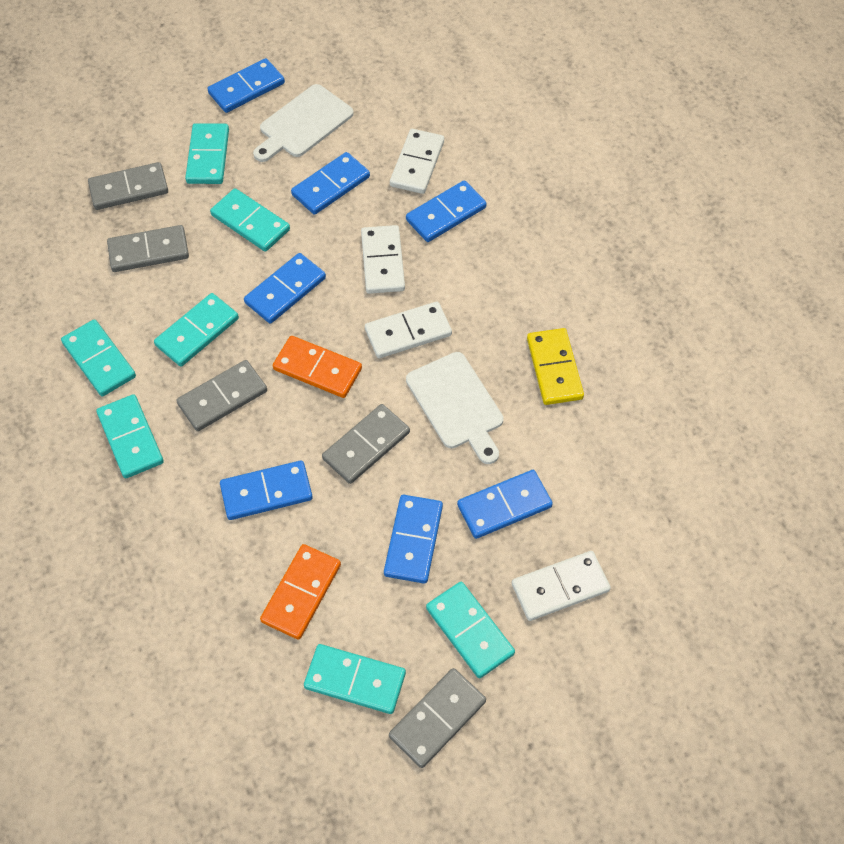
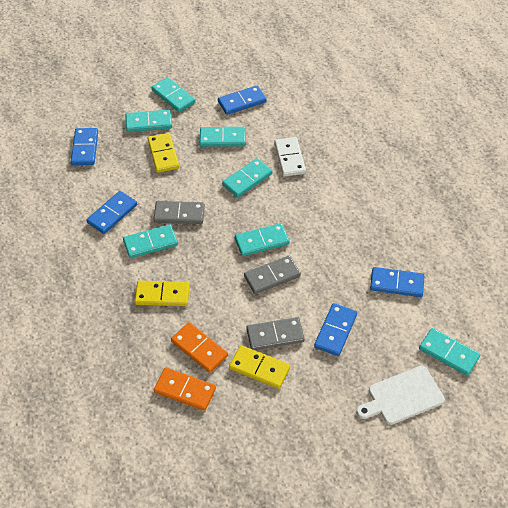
blue domino: 7 -> 5
grey domino: 5 -> 3
white cutting board: 2 -> 1
white domino: 4 -> 1
yellow domino: 1 -> 3

